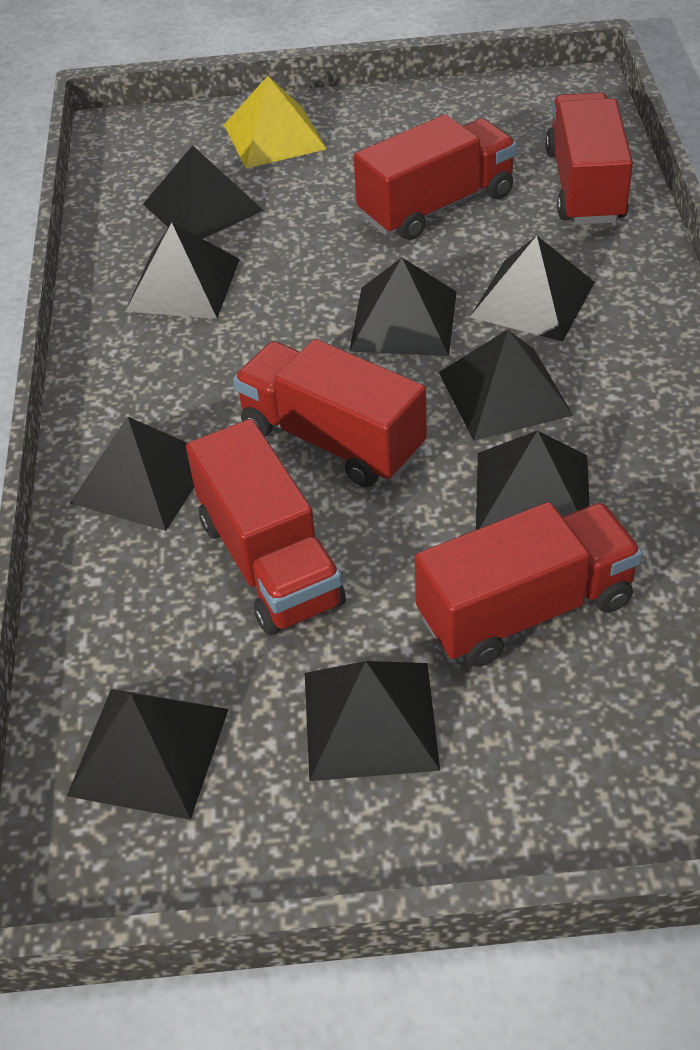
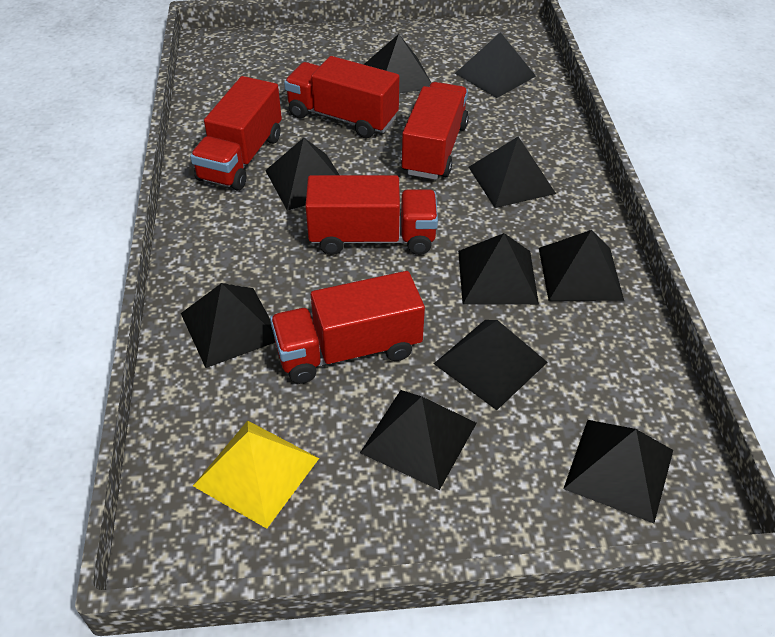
black pyramid: 9 -> 10

